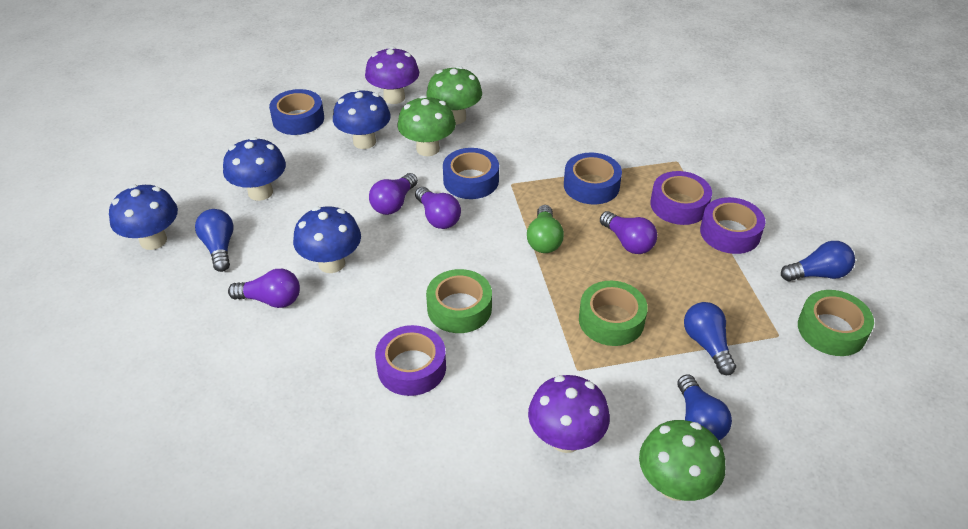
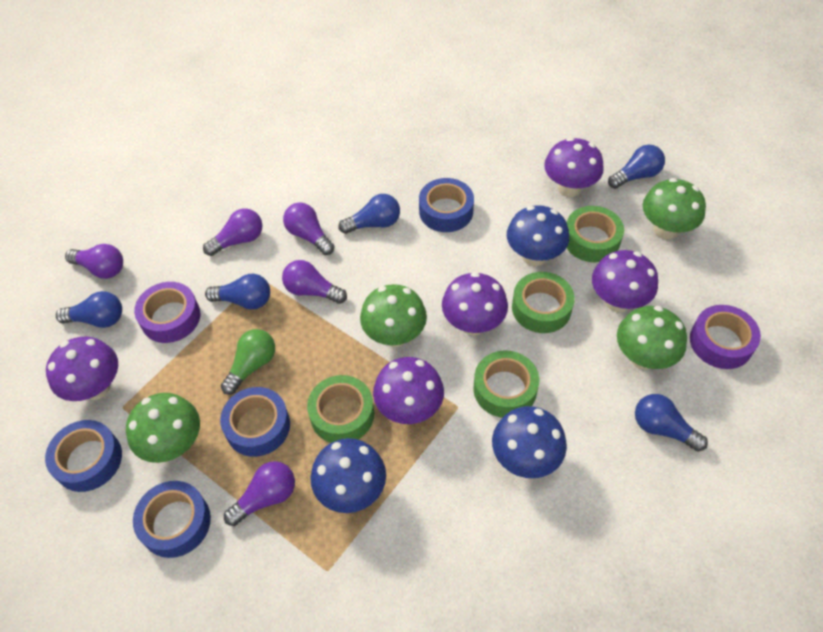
blue light bulb: 4 -> 5
blue mushroom: 4 -> 3
blue tape: 3 -> 4
green mushroom: 3 -> 4
green tape: 3 -> 4
purple light bulb: 4 -> 5
purple mushroom: 2 -> 5
purple tape: 3 -> 2

